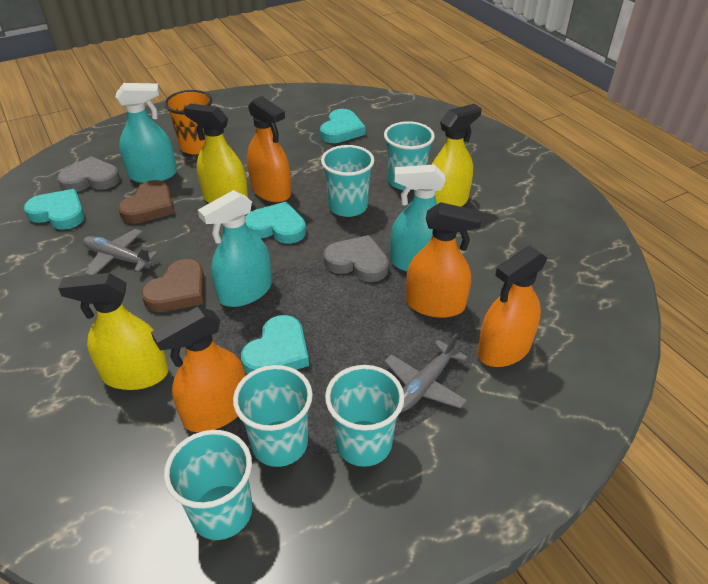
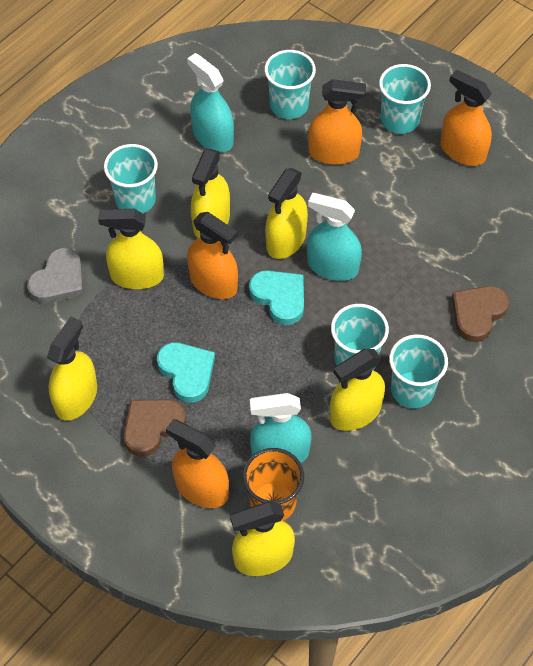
grey heart: 2 -> 1
grey plane: 2 -> 0
turquoise heart: 4 -> 2
yellow spray bottle: 3 -> 6

